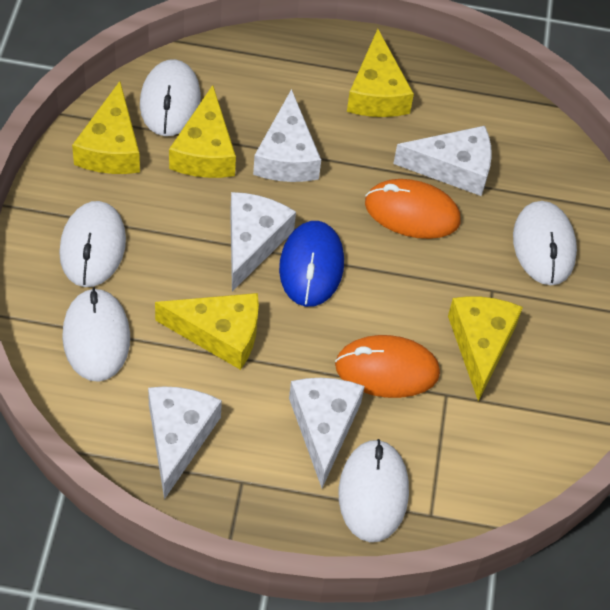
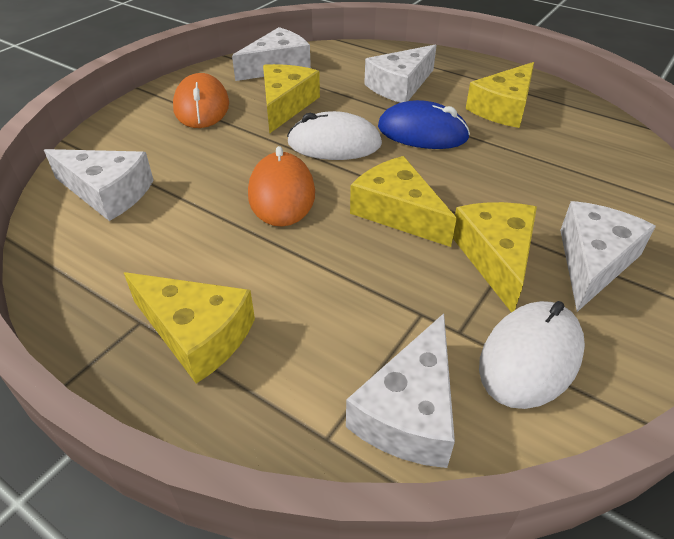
white mouse: 5 -> 2

